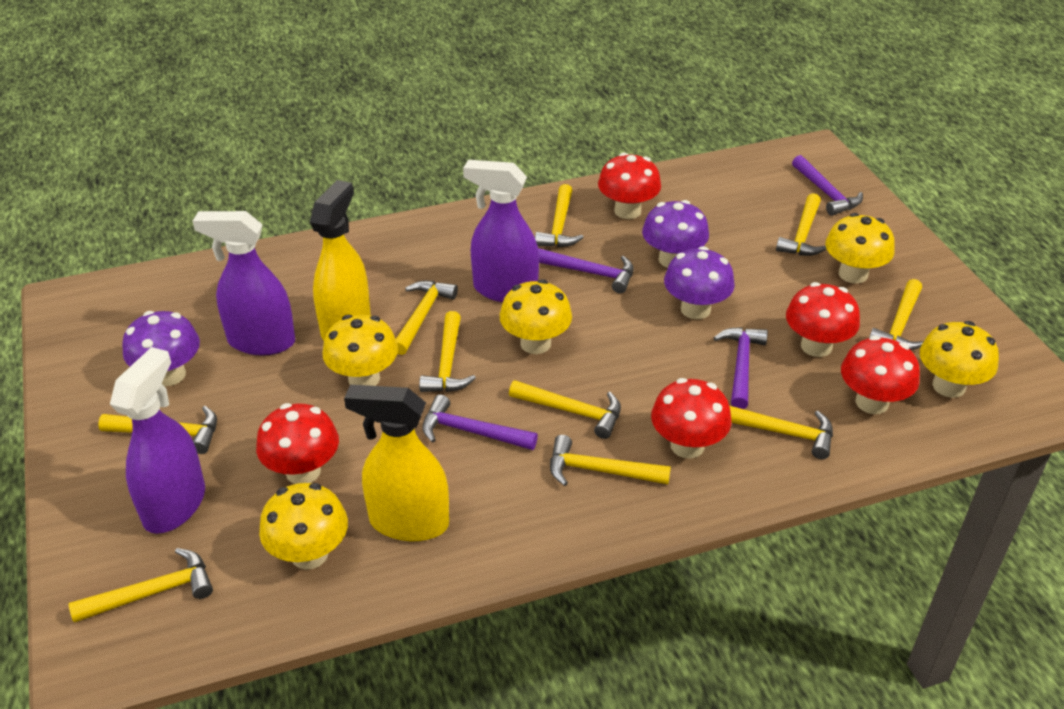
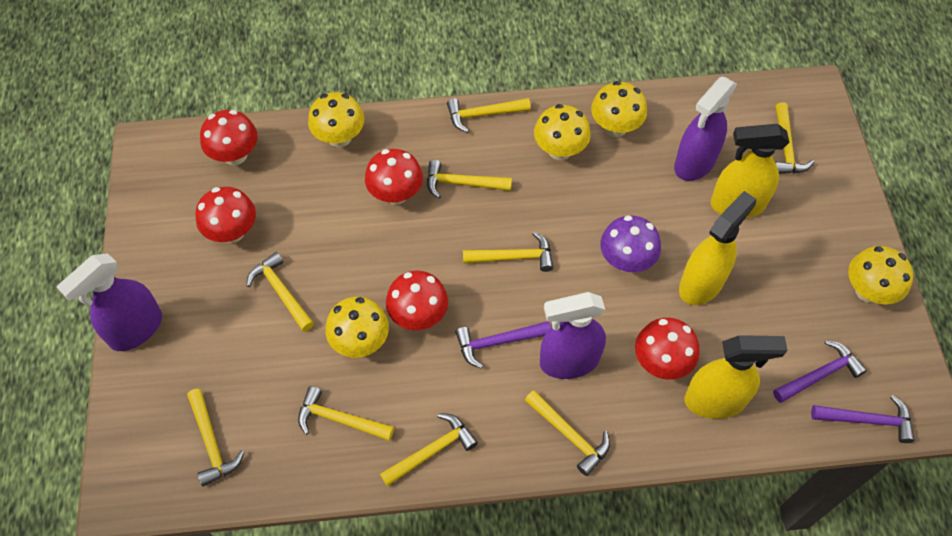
purple hammer: 4 -> 3
purple mushroom: 3 -> 1
yellow hammer: 10 -> 9
yellow spray bottle: 2 -> 3

